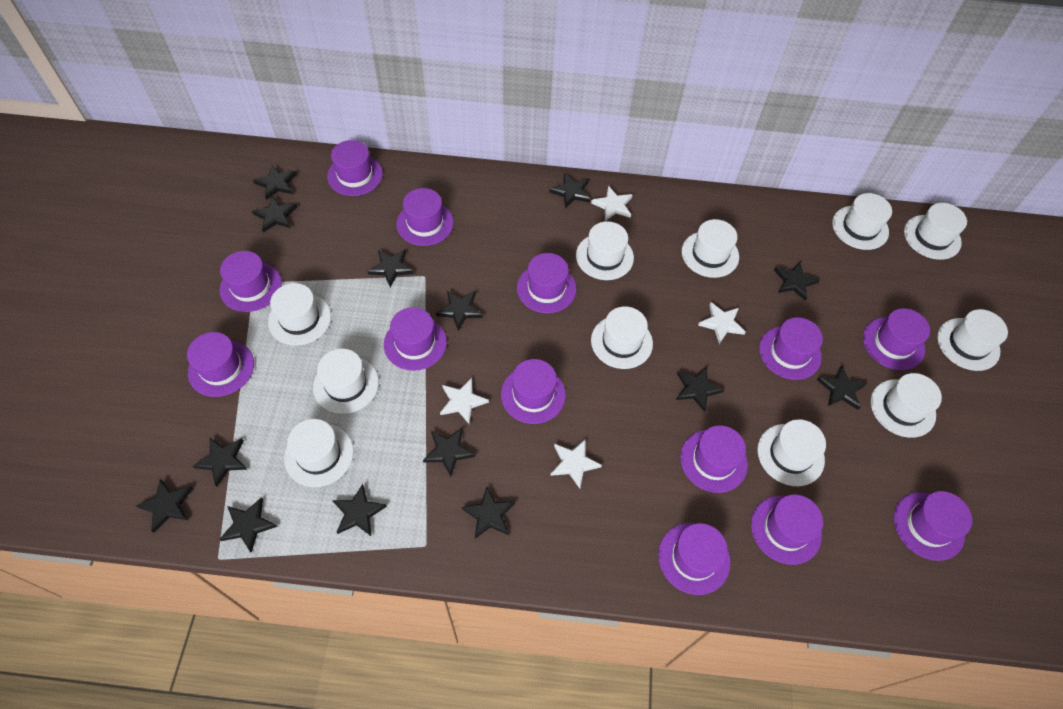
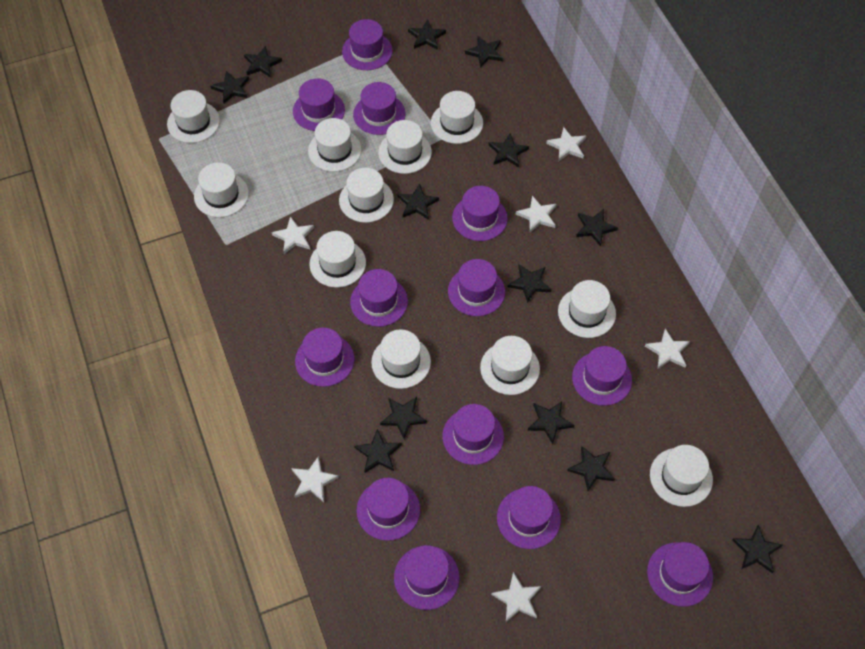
black star: 14 -> 13
white star: 4 -> 6

